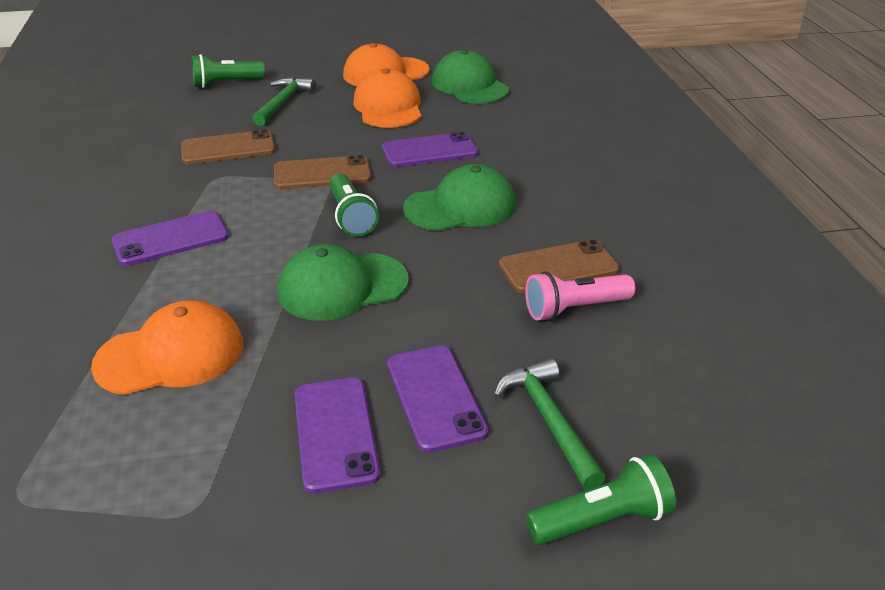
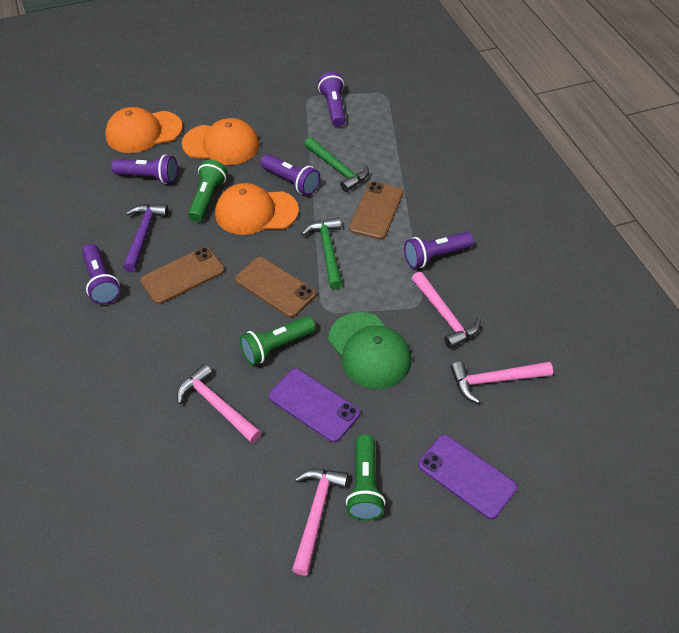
green cap: 3 -> 1
pink flashlight: 1 -> 0
pink hammer: 0 -> 4
purple flashlight: 0 -> 5
purple hammer: 0 -> 1
purple phone: 4 -> 2

